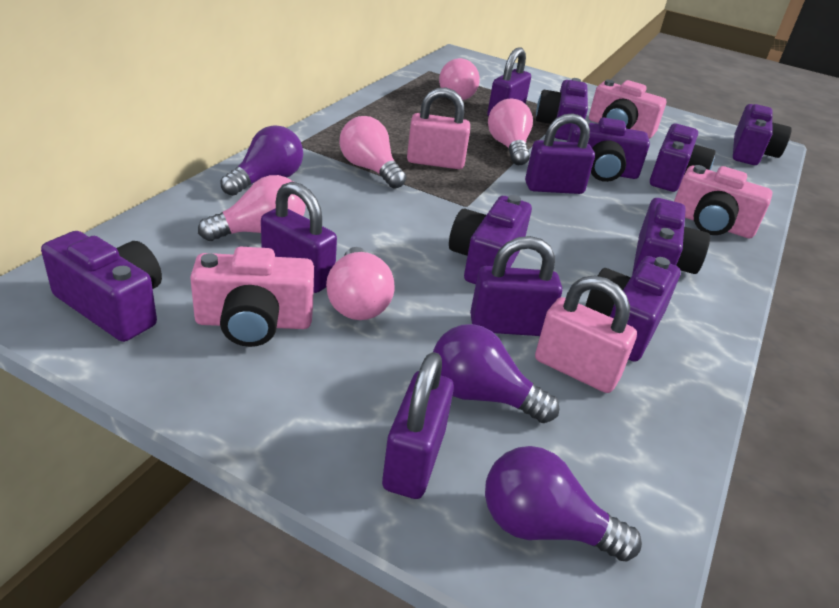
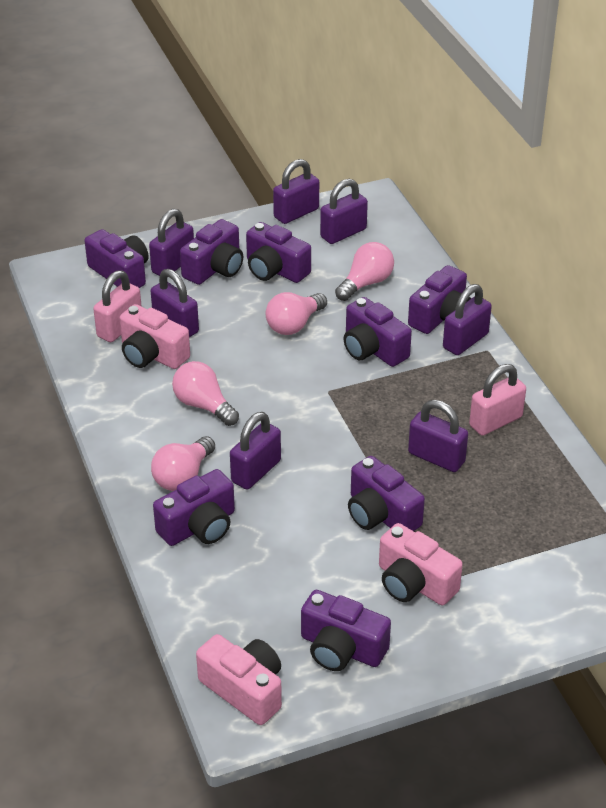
pink light bulb: 5 -> 4
purple light bulb: 3 -> 0
purple padlock: 5 -> 7

